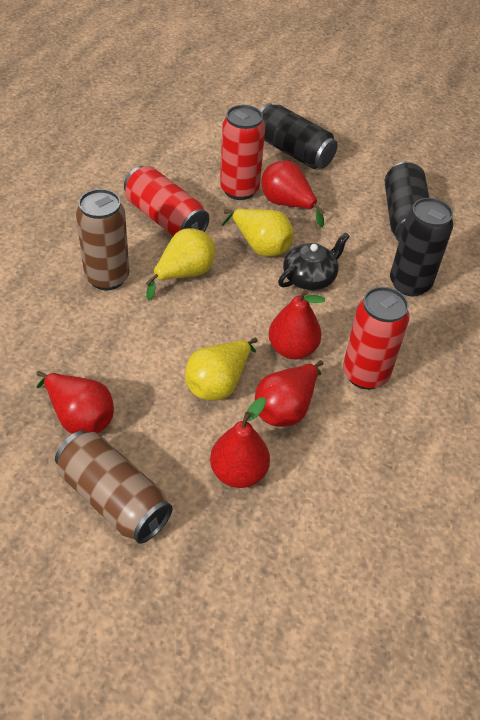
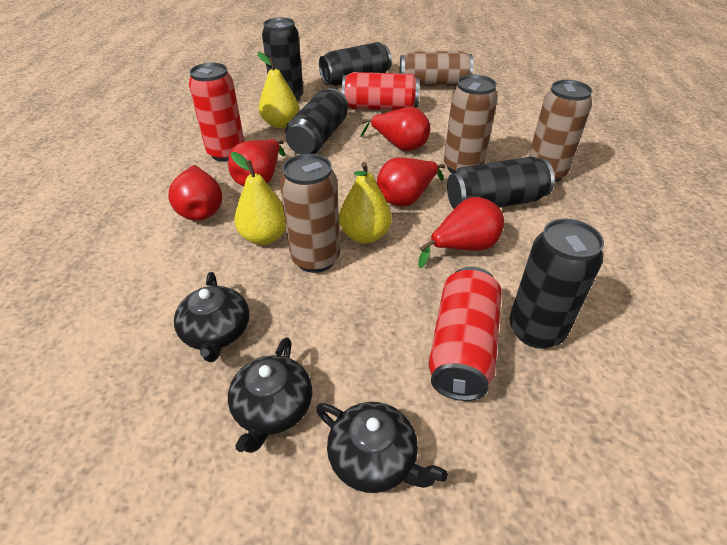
black can: 3 -> 5
black teapot: 1 -> 3
brown can: 2 -> 4

